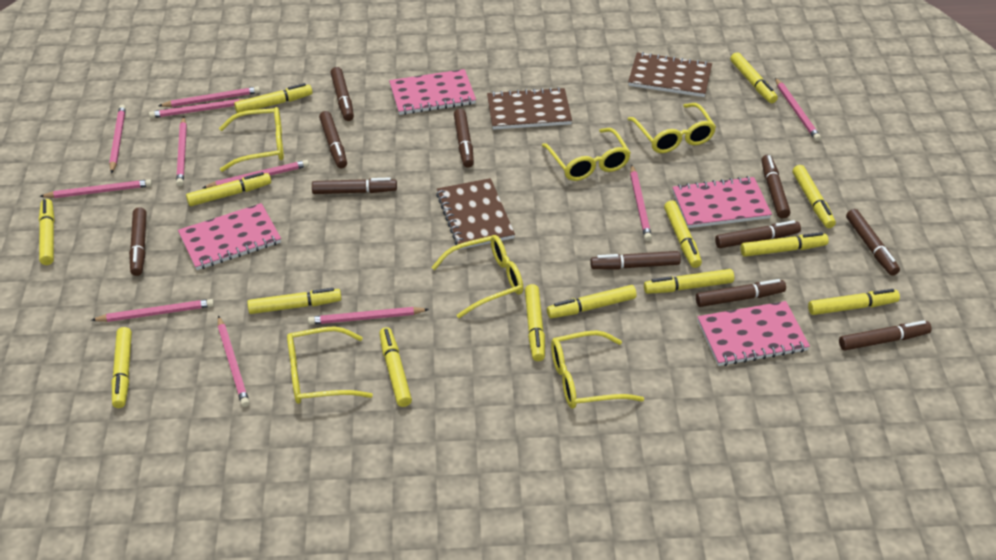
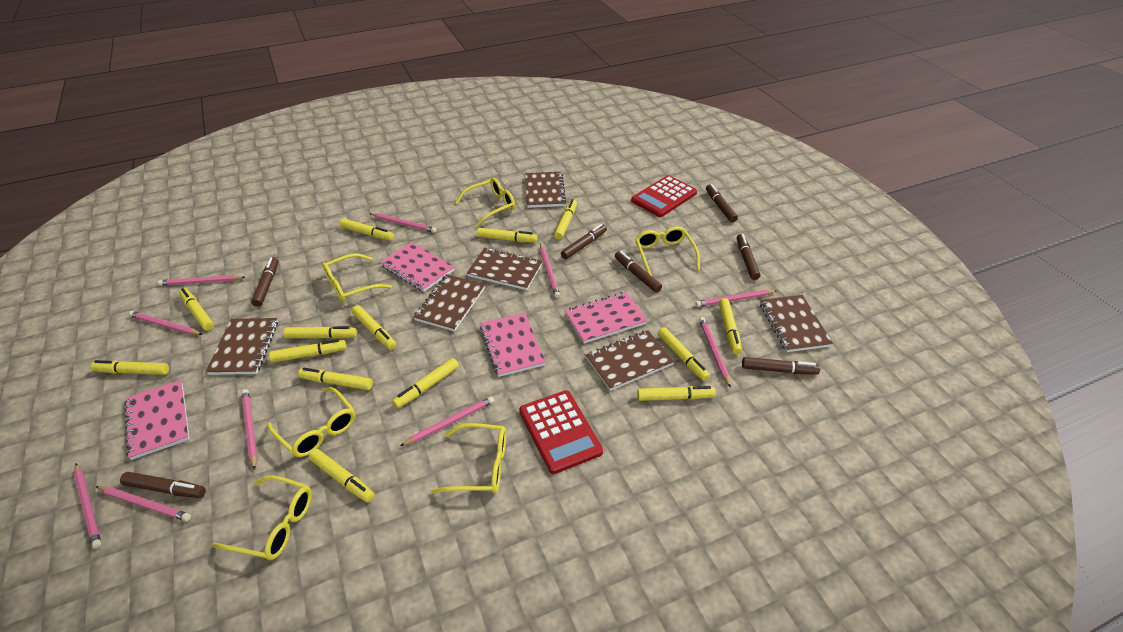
brown marker: 11 -> 7
brown notebook: 3 -> 6
pink pencil: 11 -> 10
red calculator: 0 -> 2

